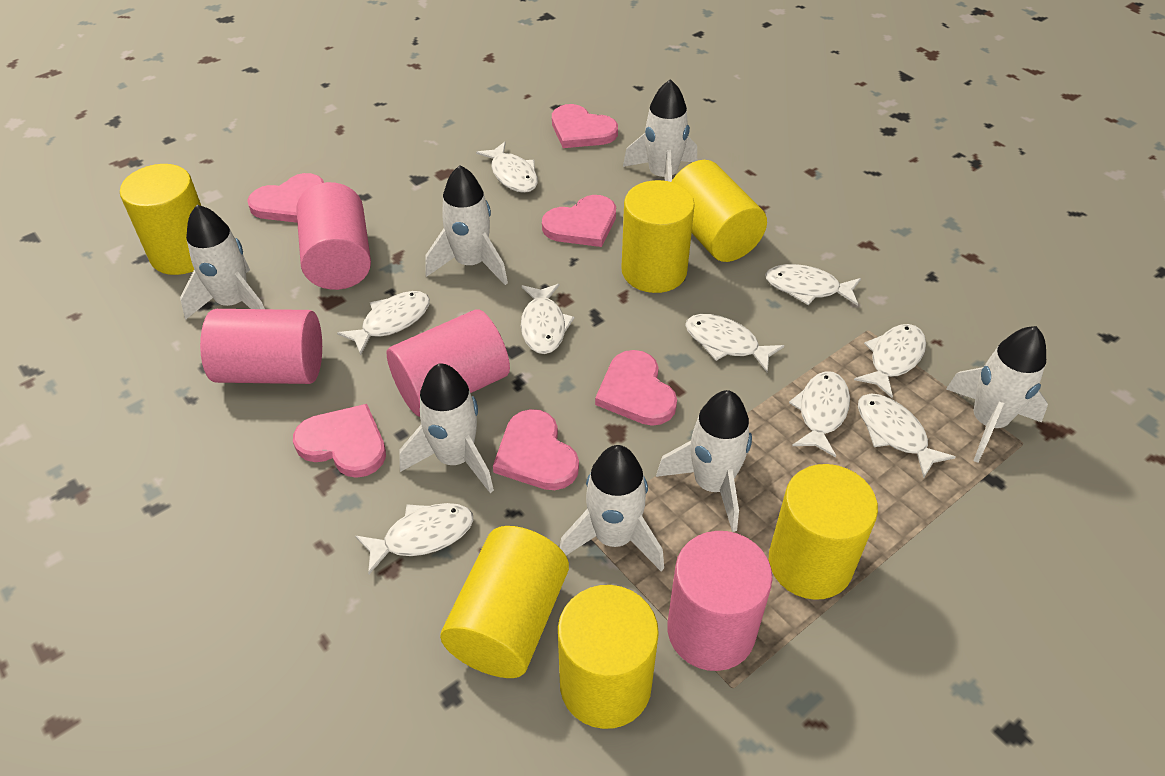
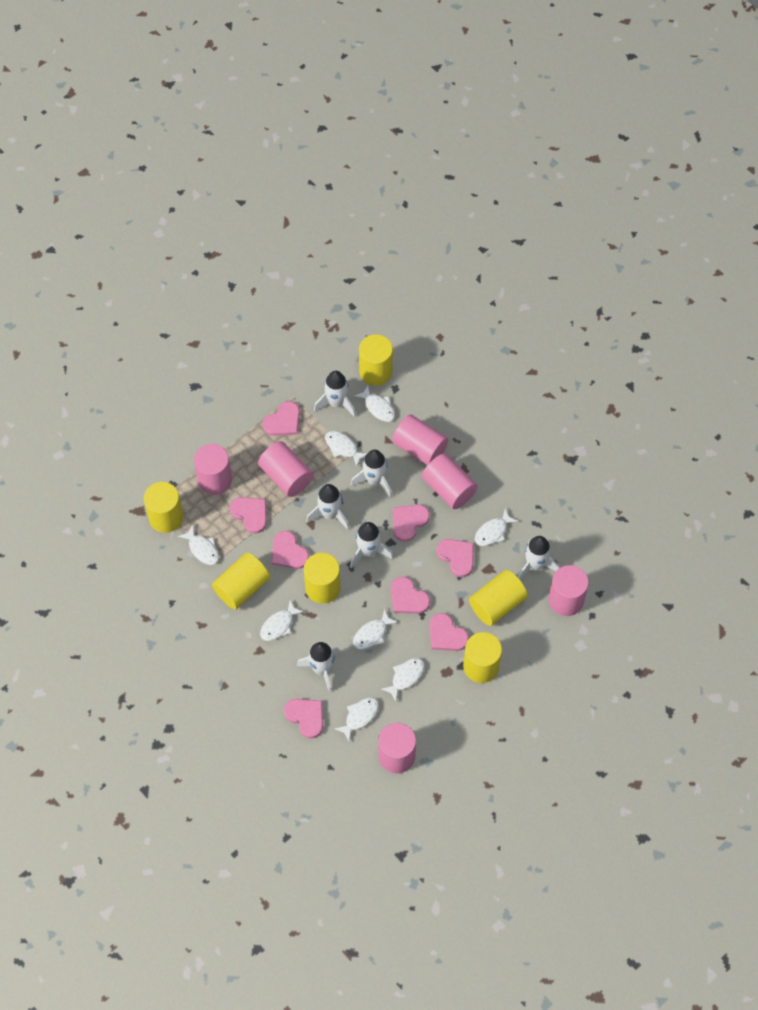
pink cylinder: 4 -> 6
pink heart: 6 -> 8
white fish: 9 -> 8
white rocket: 7 -> 6

